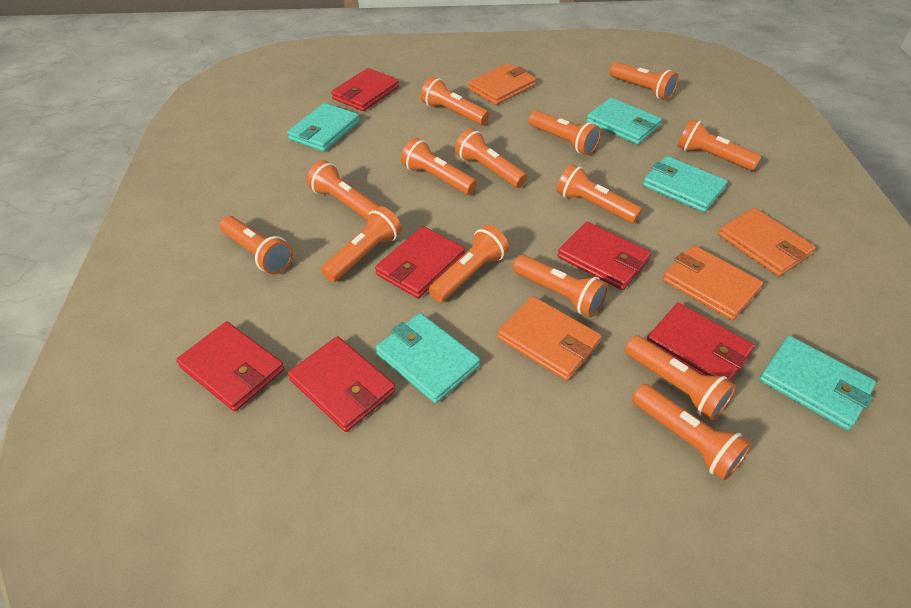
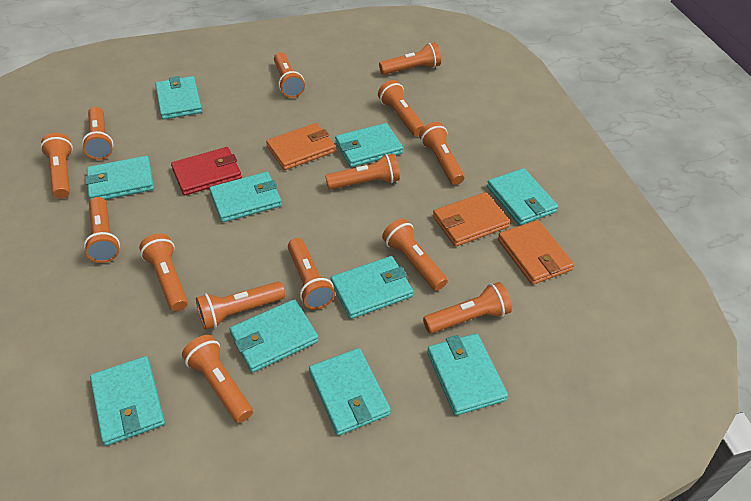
orange wallet: 4 -> 3
red wallet: 6 -> 1
turquoise wallet: 5 -> 10

